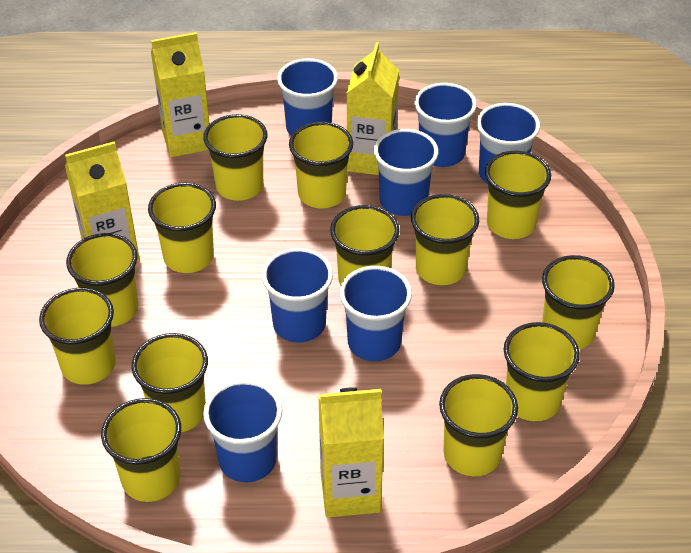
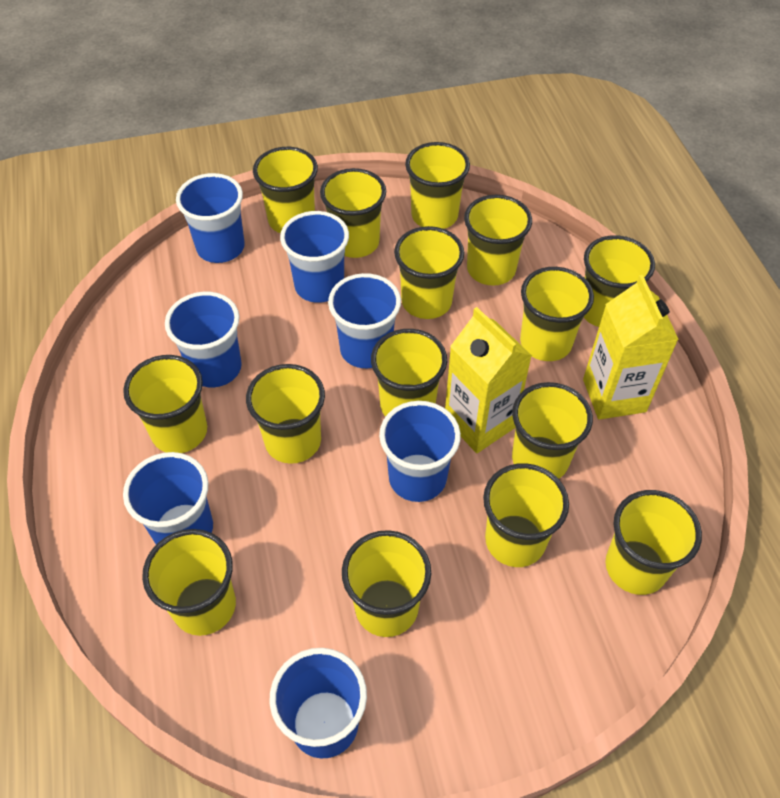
yellow carton: 4 -> 2
yellow cup: 13 -> 15

